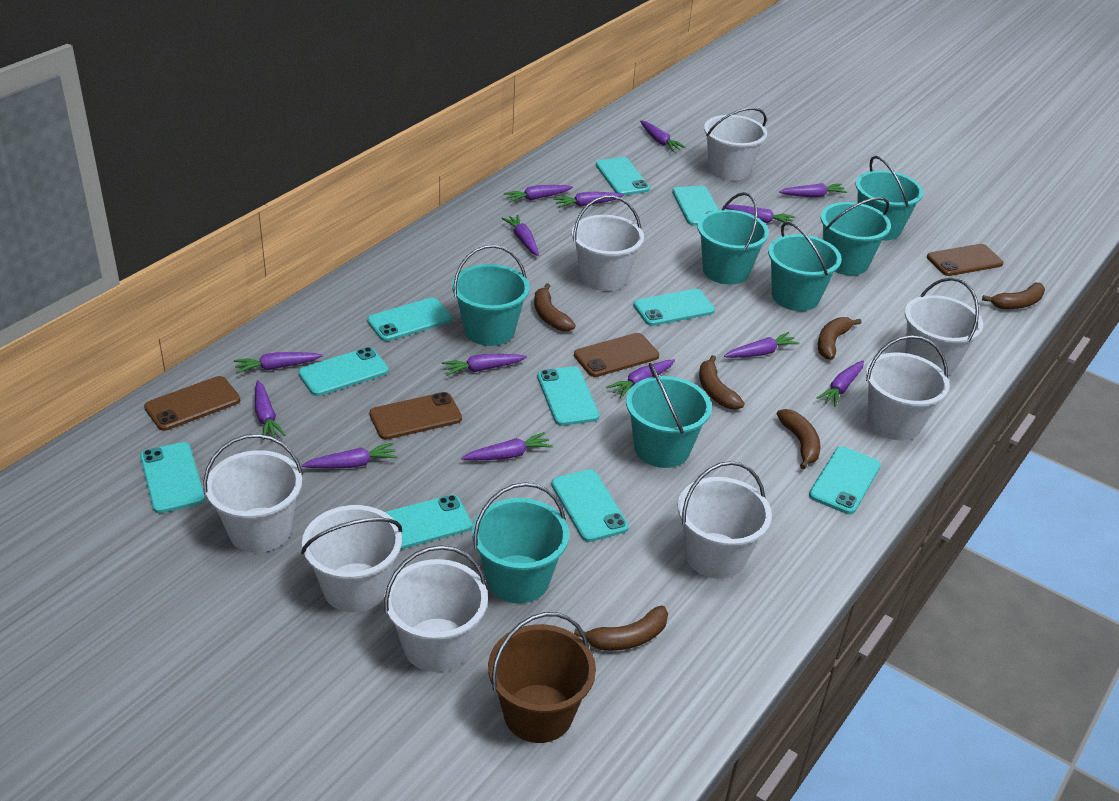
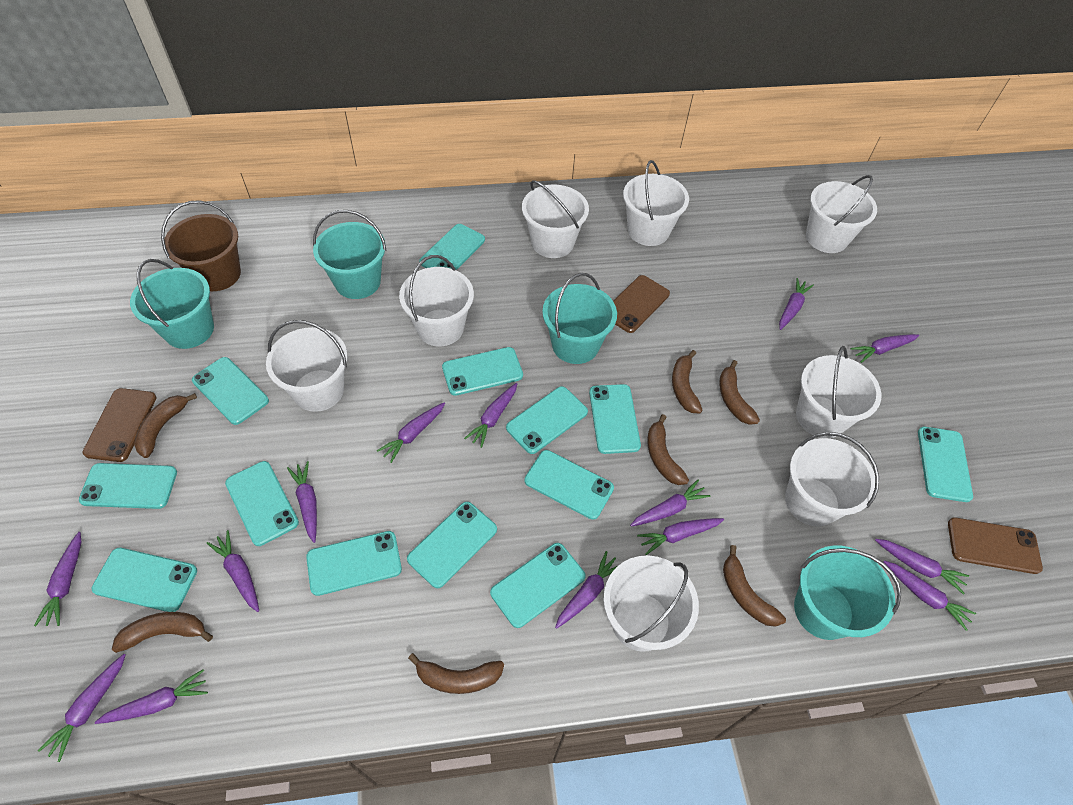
brown banana: 6 -> 7
brown phone: 4 -> 3
turquoise bucket: 7 -> 4
turquoise phone: 10 -> 13

